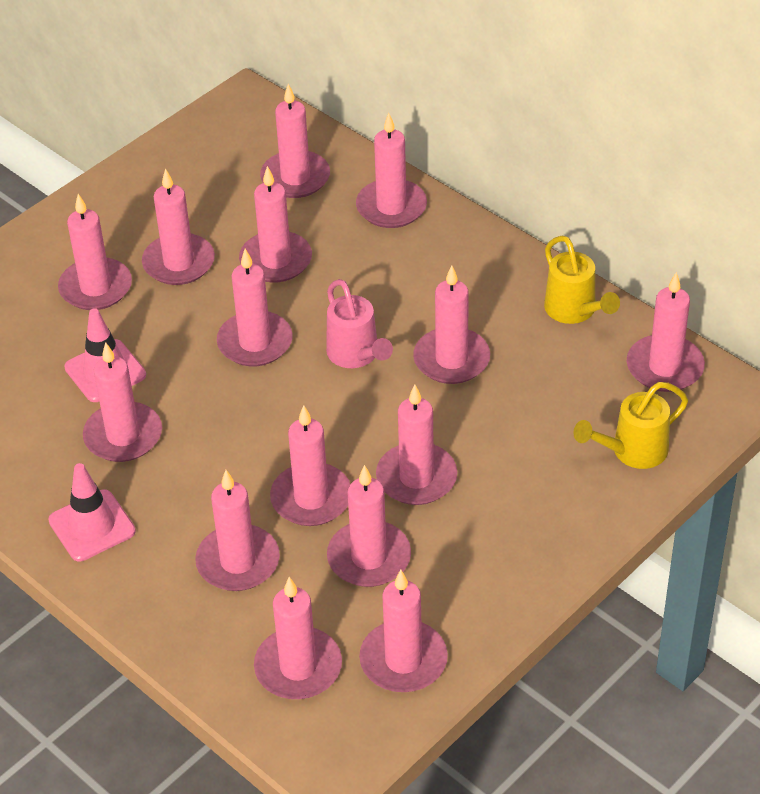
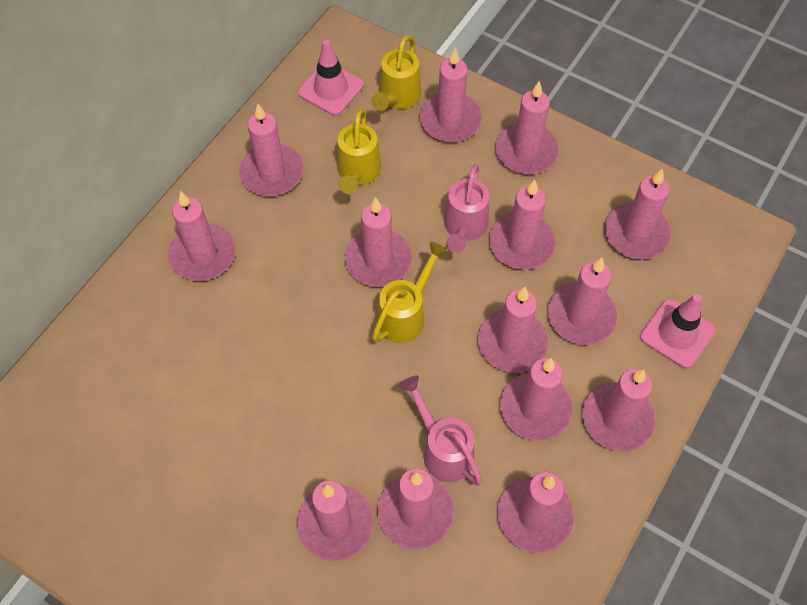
pink candle: 15 -> 14
pink watering can: 1 -> 2
yellow watering can: 2 -> 3

